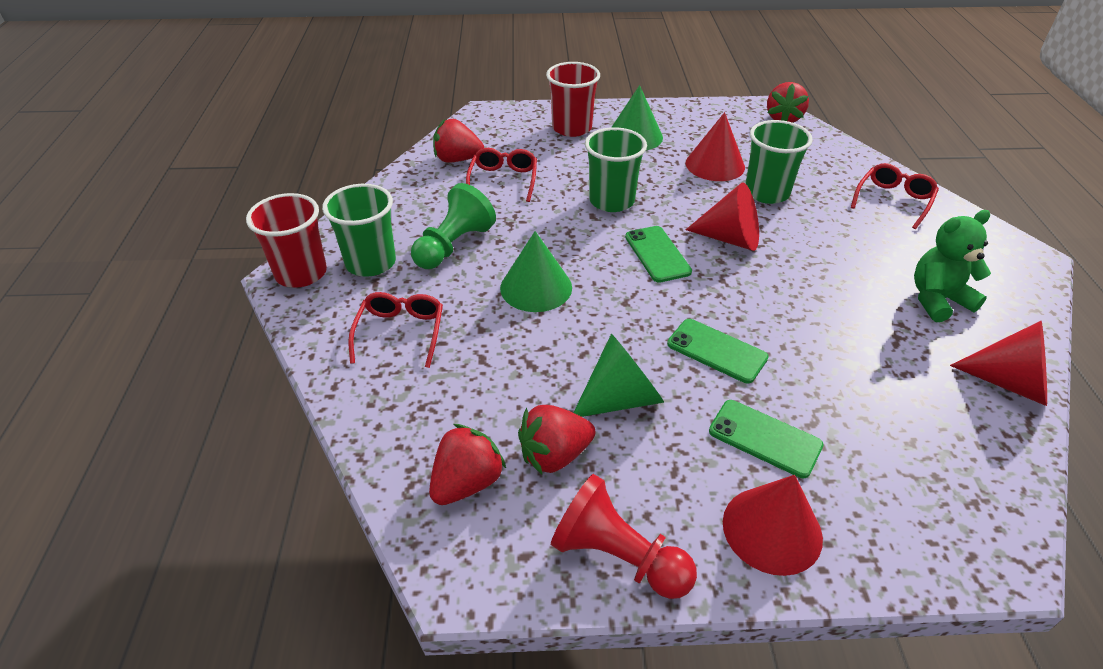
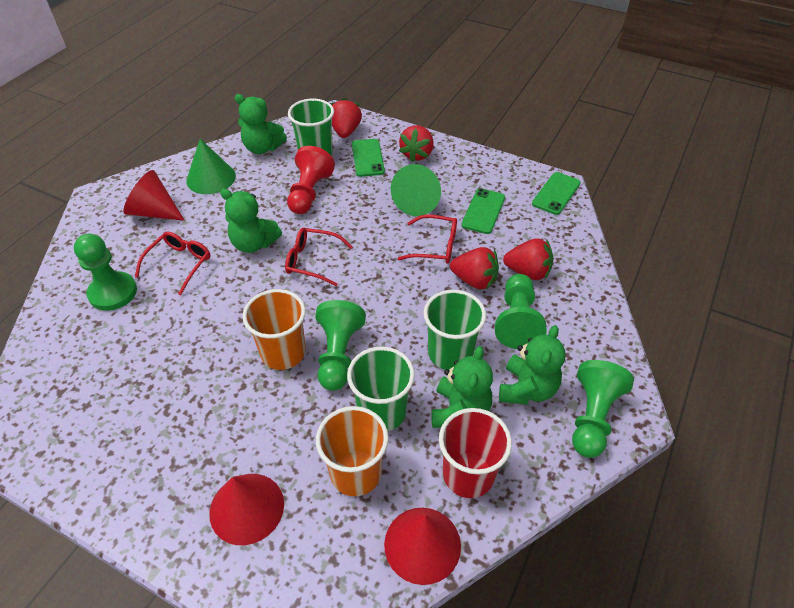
green cone: 3 -> 2
green pawn: 1 -> 4
green teddy bear: 1 -> 4
orange cup: 0 -> 2
red cone: 4 -> 3
red cup: 2 -> 1

